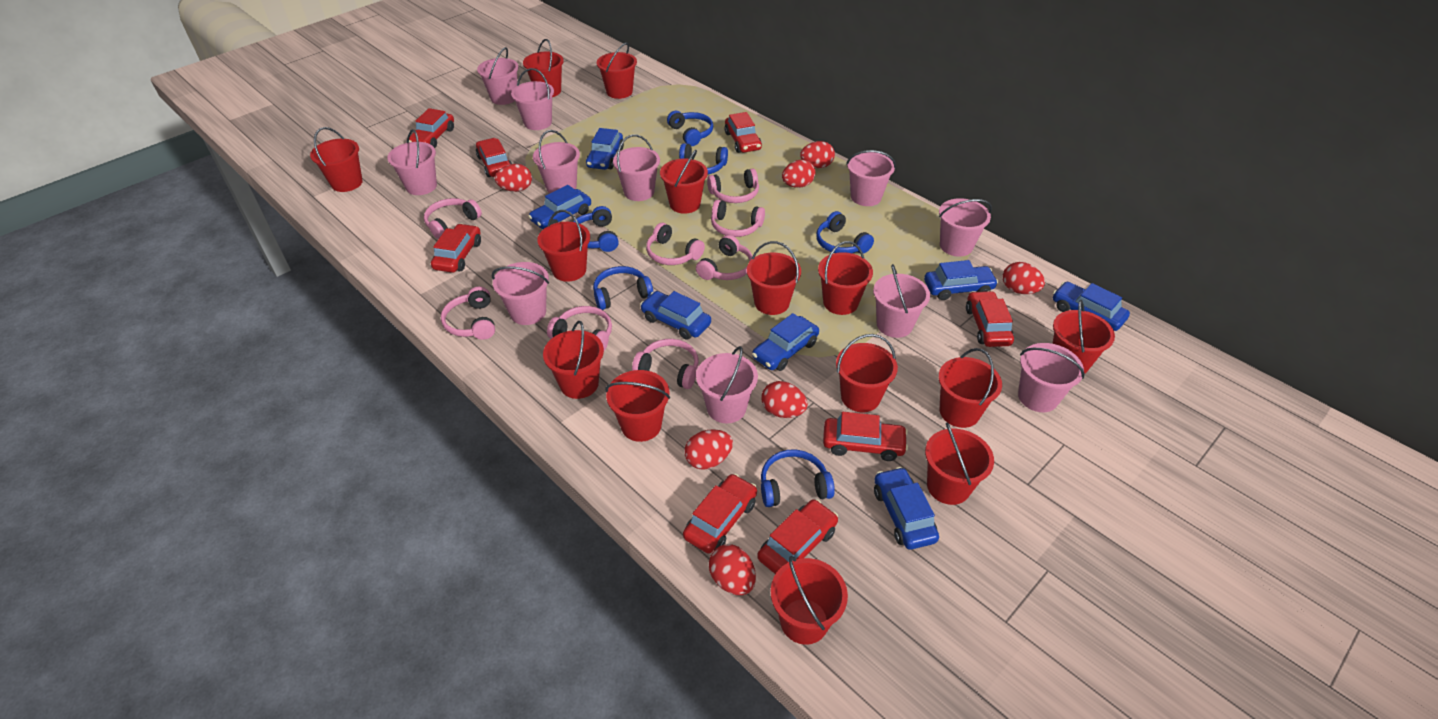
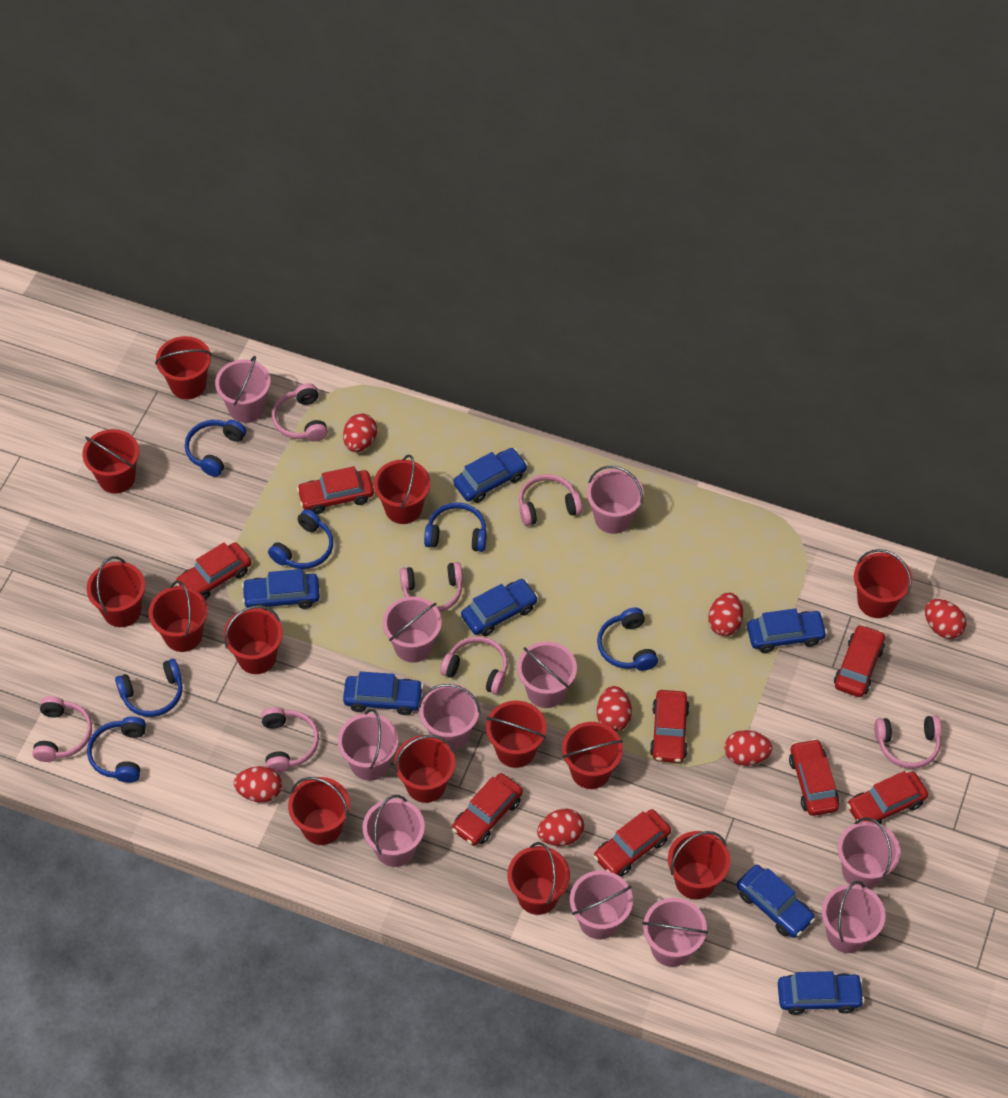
pink headphones: 8 -> 7
red bucket: 14 -> 13

